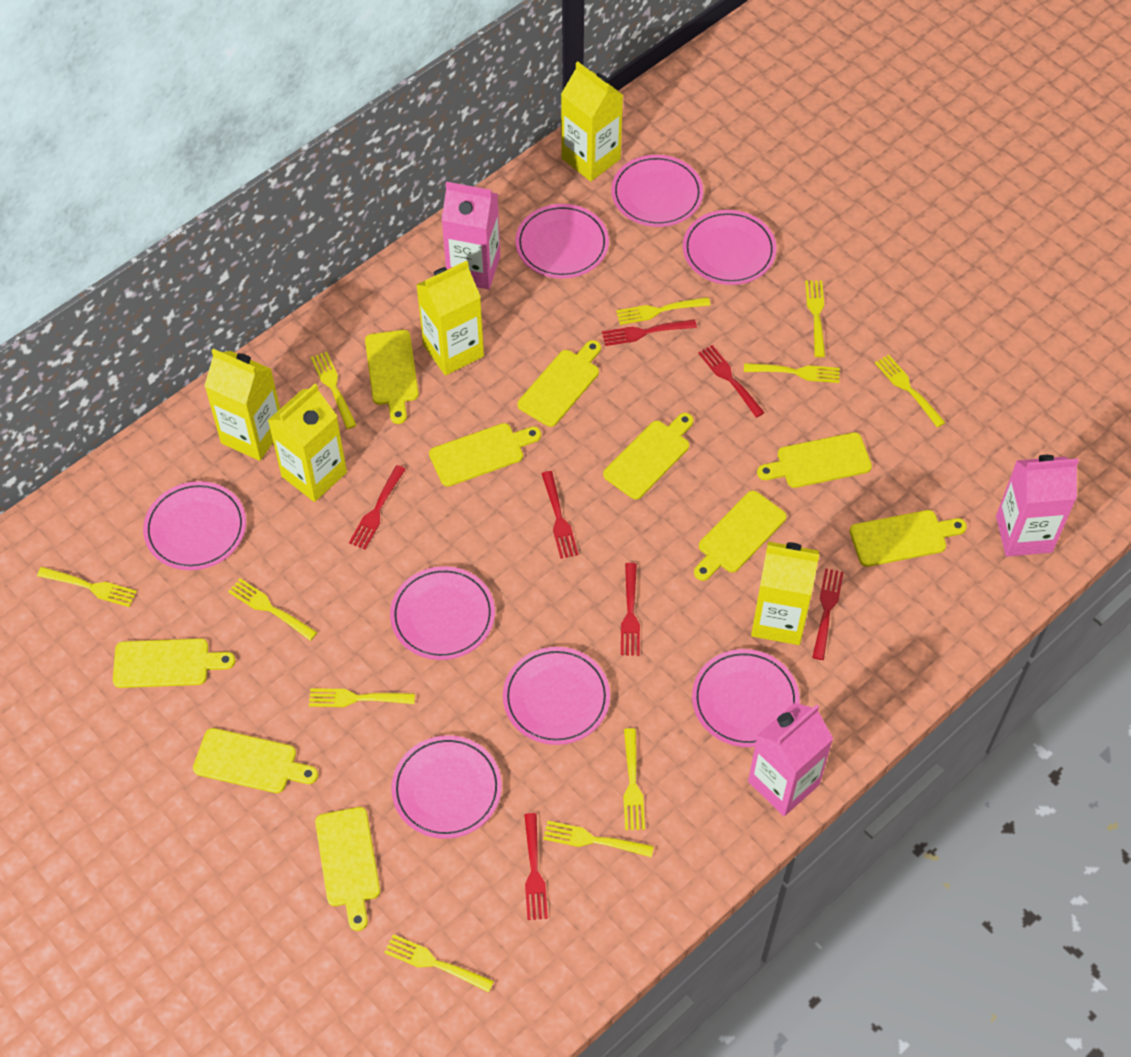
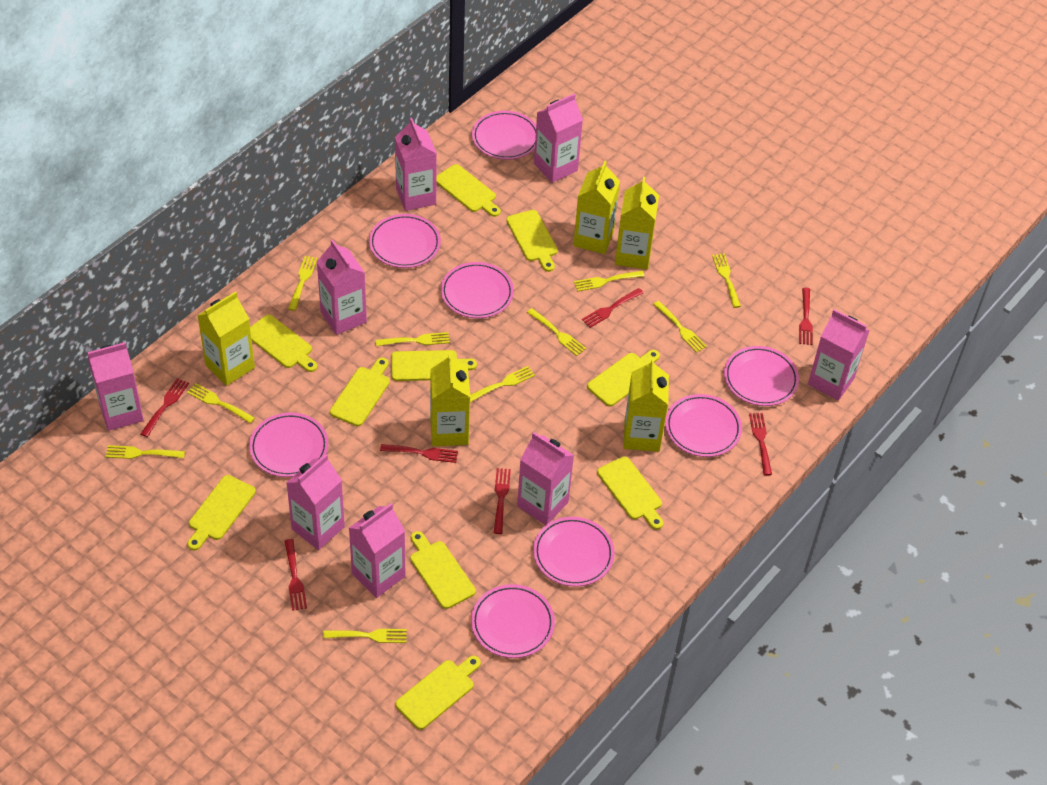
pink carton: 3 -> 8
yellow fork: 11 -> 10

